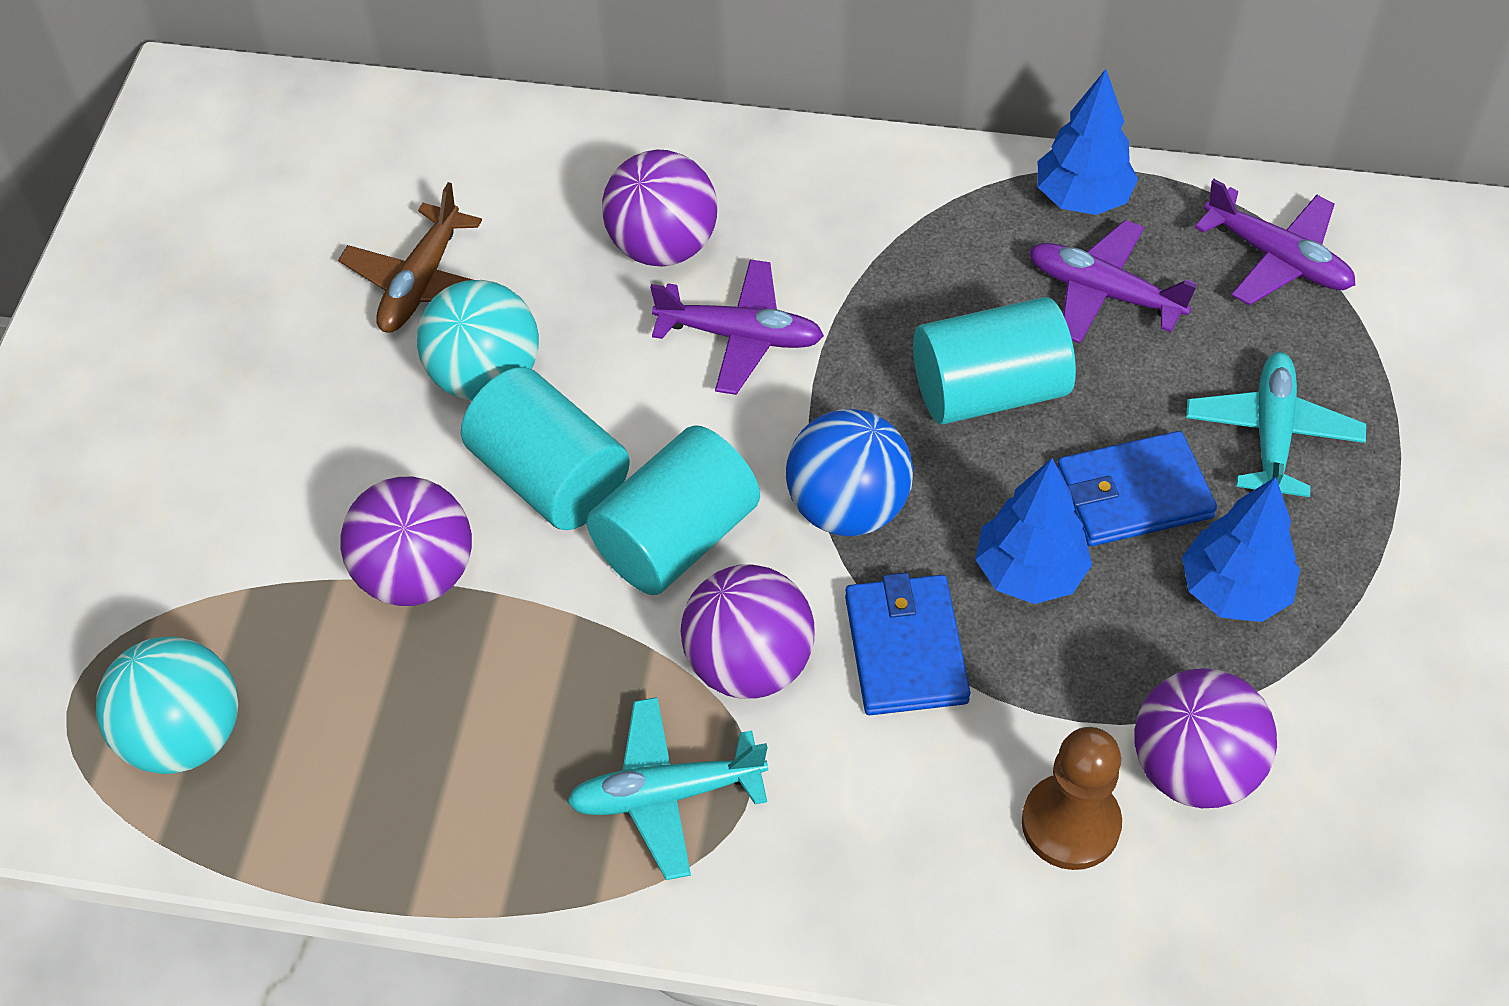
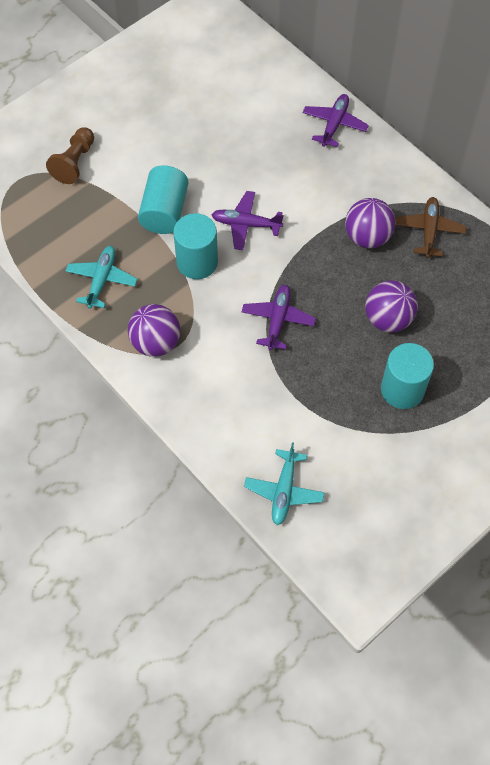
blue ball: 1 -> 0
blue tree: 3 -> 0
blue wallet: 2 -> 0
purple ball: 4 -> 3
turquoise ball: 2 -> 0

